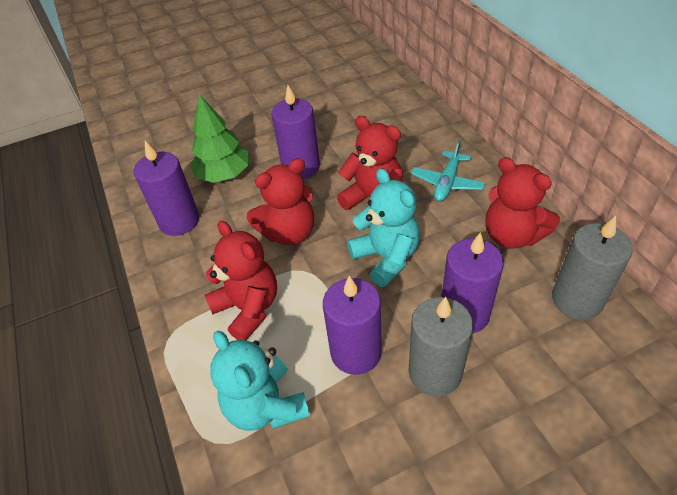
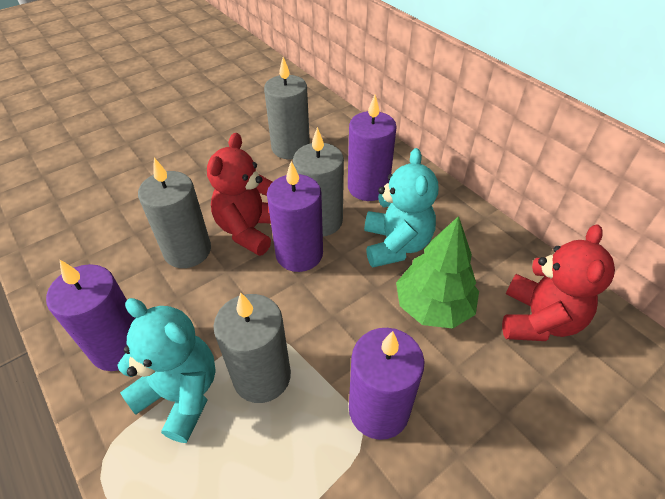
grey candle: 2 -> 4
red teddy bear: 4 -> 2
turquoise plane: 1 -> 0

